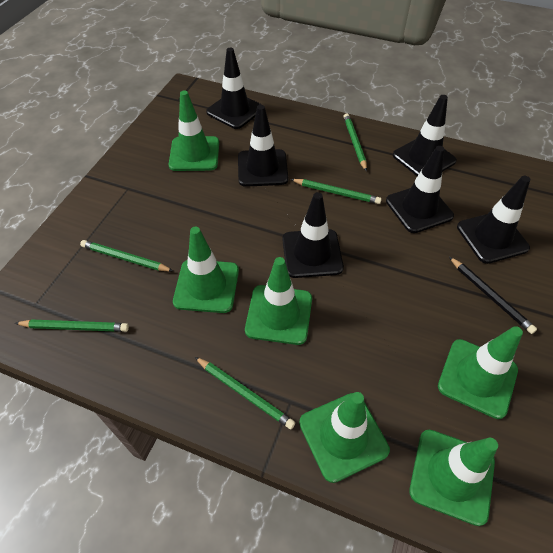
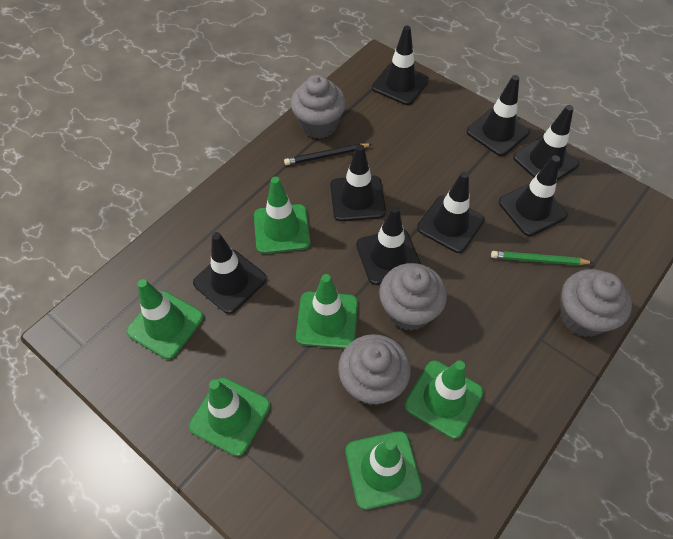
black traffic cone: 6 -> 8
green pencil: 5 -> 1
grey cupcake: 0 -> 4

